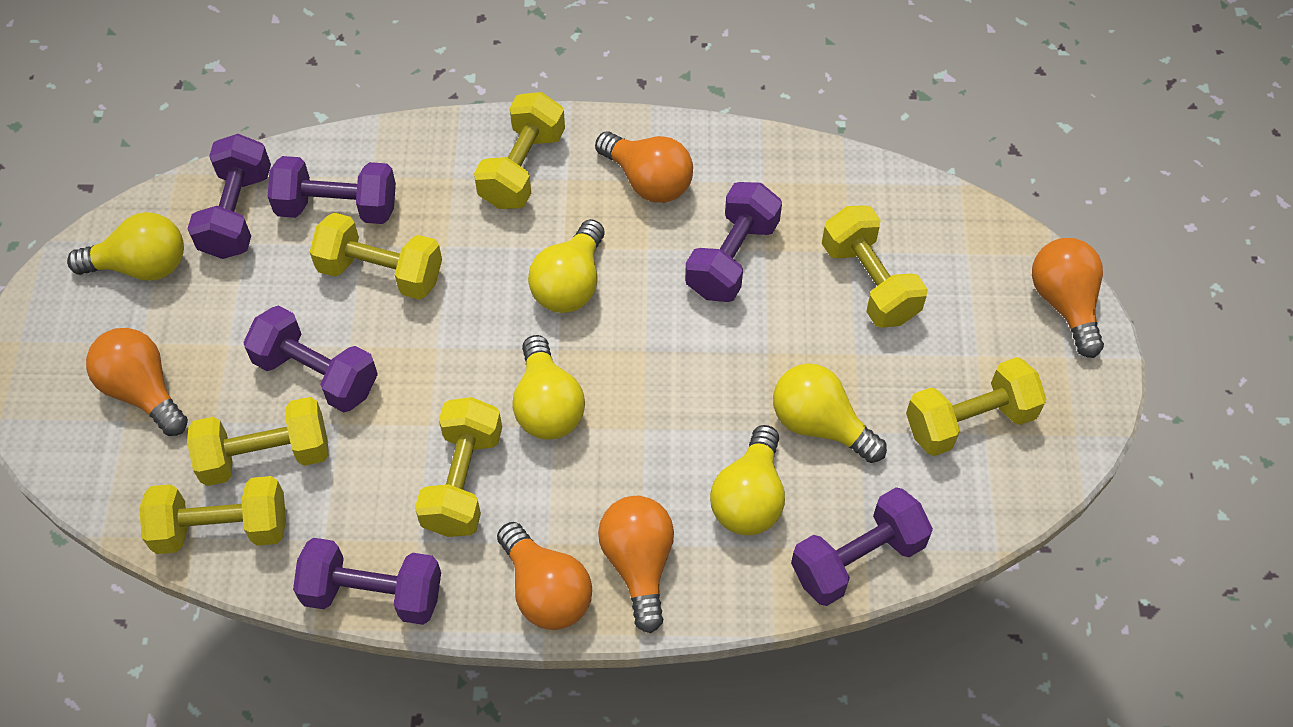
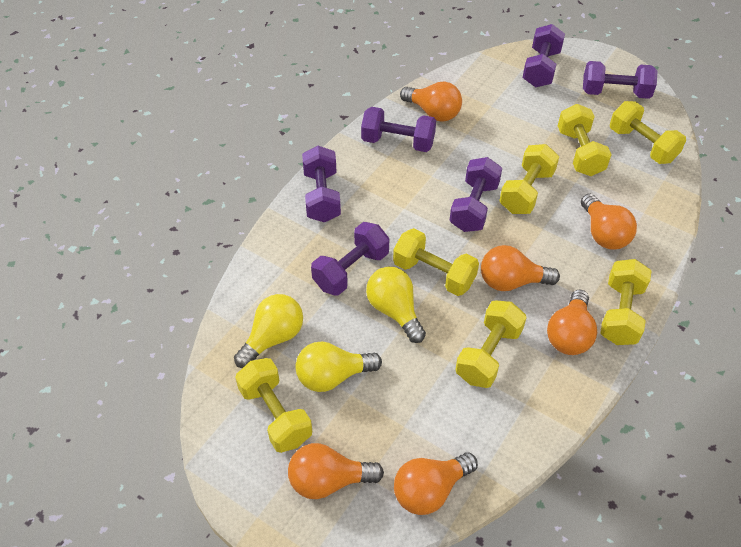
orange light bulb: 5 -> 6
yellow light bulb: 5 -> 3

